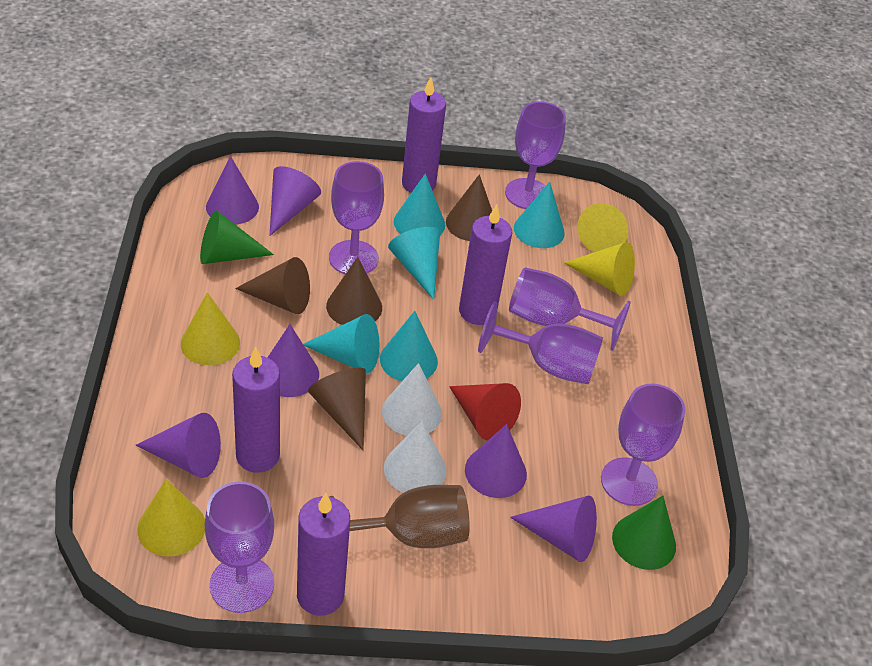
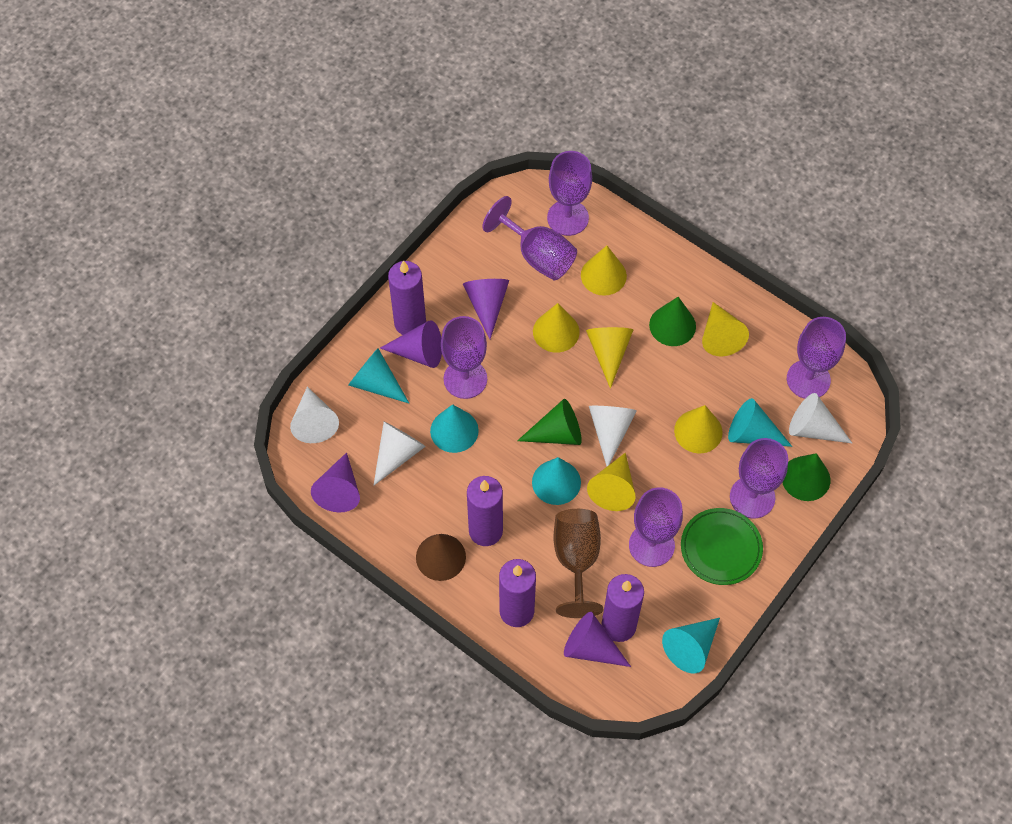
brown cone: 4 -> 1
green cone: 2 -> 3
green plate: 0 -> 1
purple cone: 6 -> 4
red cone: 1 -> 0
white cone: 2 -> 4
yellow cone: 4 -> 6

